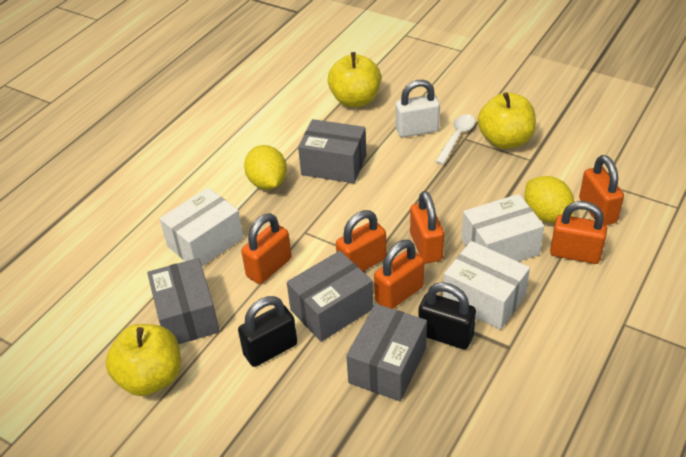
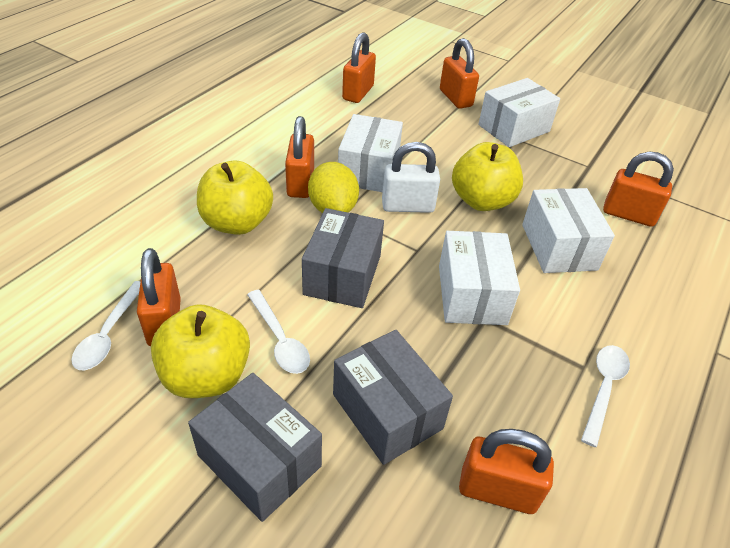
black padlock: 2 -> 0
grey box: 4 -> 3
white box: 3 -> 4
white spoon: 1 -> 3
yellow lemon: 2 -> 1

